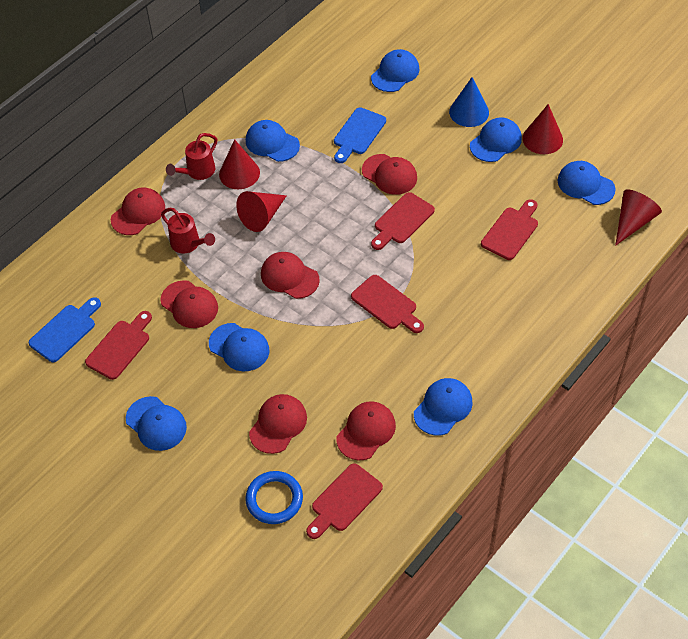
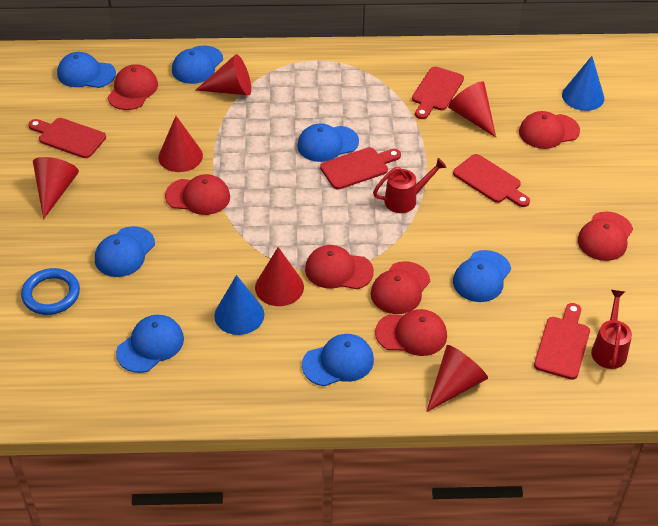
blue cone: 1 -> 2
blue cutting board: 2 -> 0
red cap: 6 -> 7
red cone: 4 -> 6

